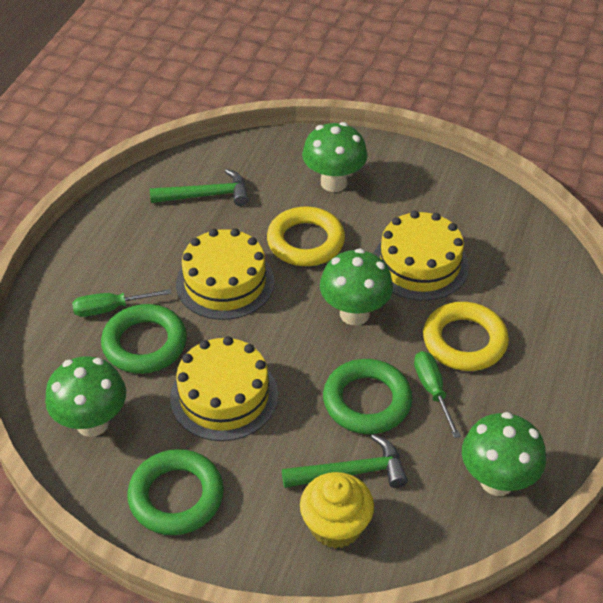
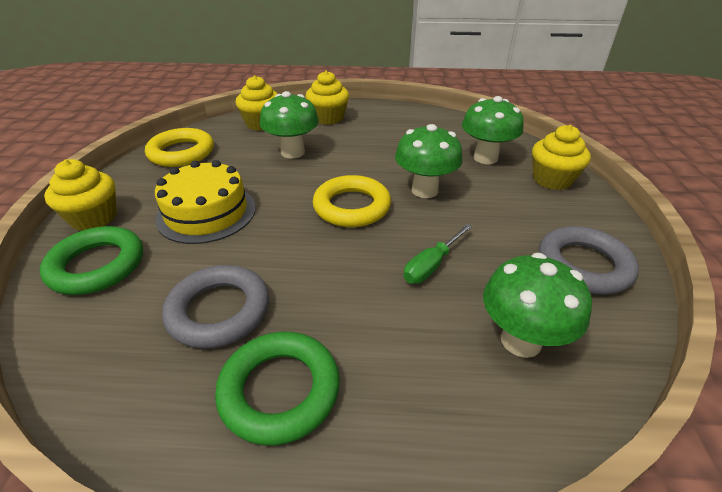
green hammer: 2 -> 0
green ring: 3 -> 2
green screwdriver: 2 -> 1
grey ring: 0 -> 2
yellow cake: 3 -> 1
yellow cupcake: 1 -> 4

